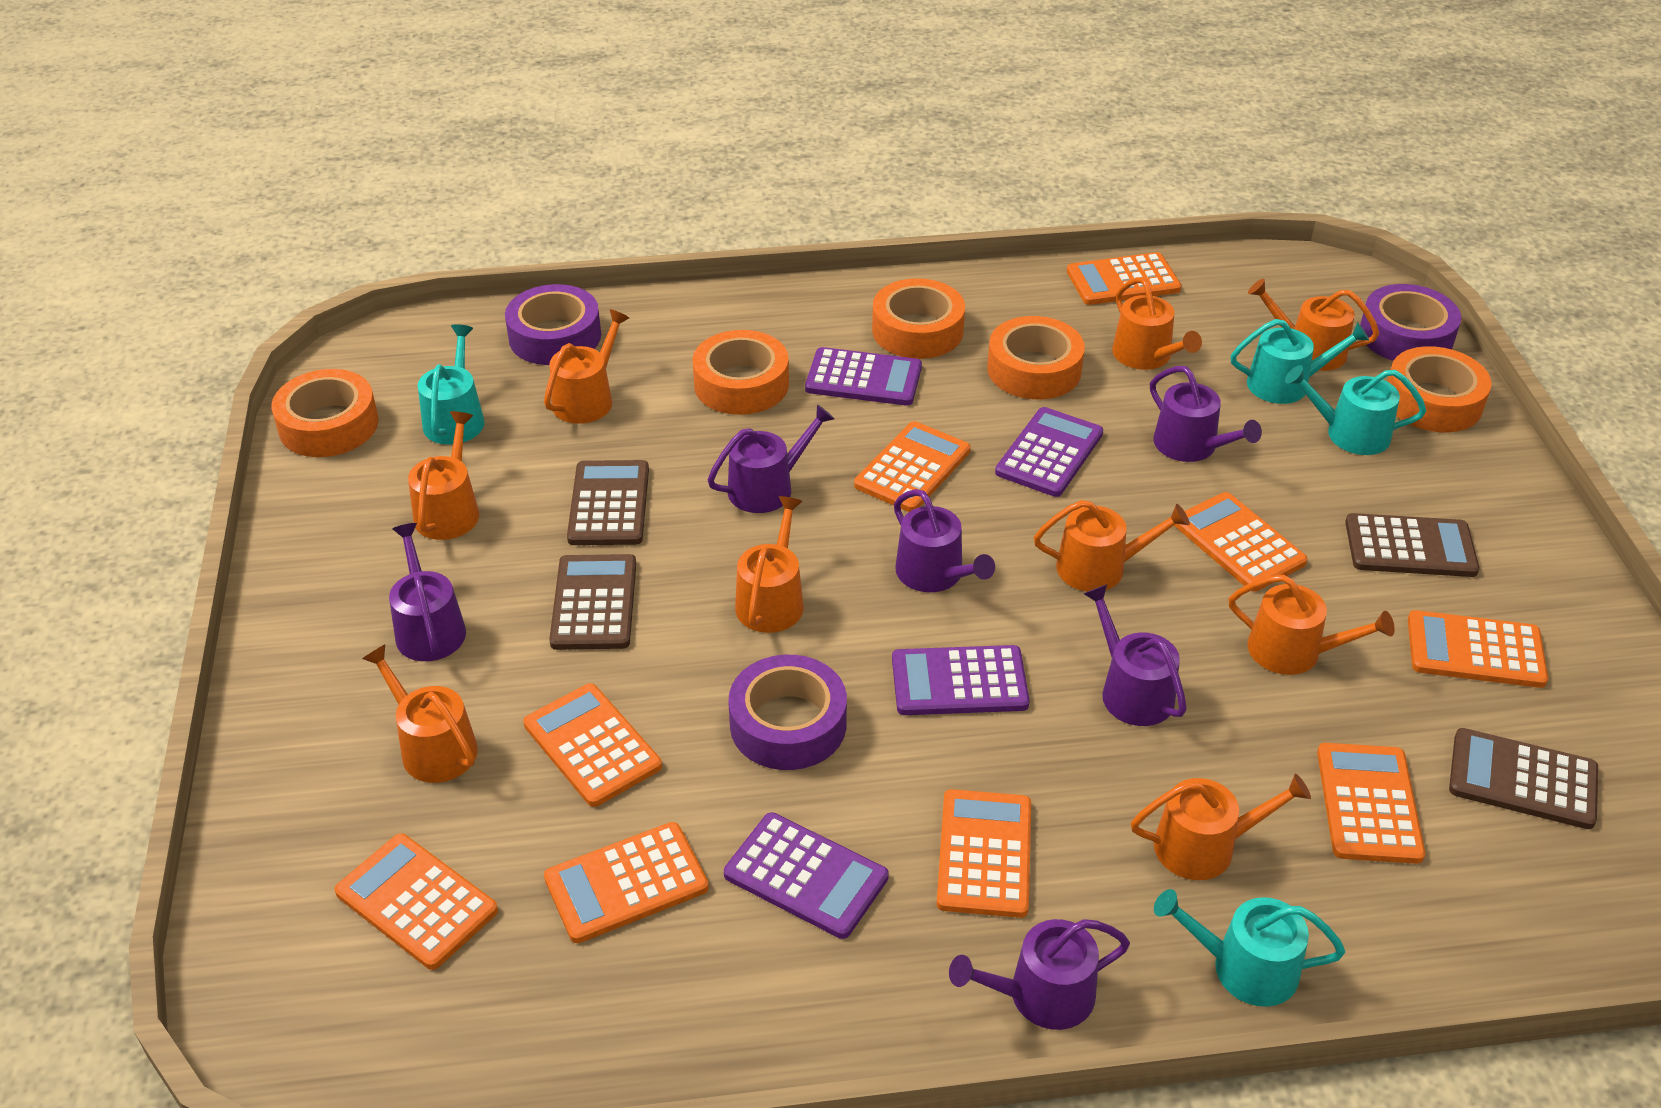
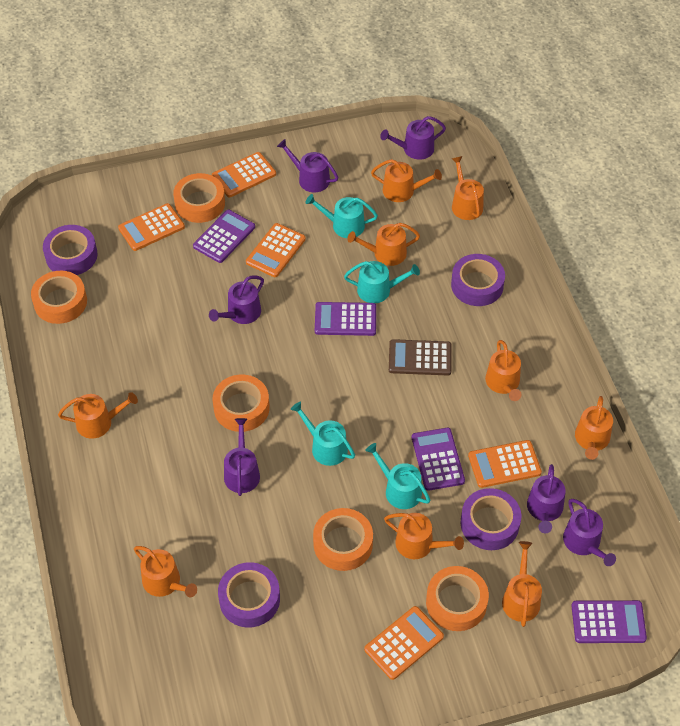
brown calculator: 4 -> 1
orange calculator: 9 -> 5
purple tape: 3 -> 4

